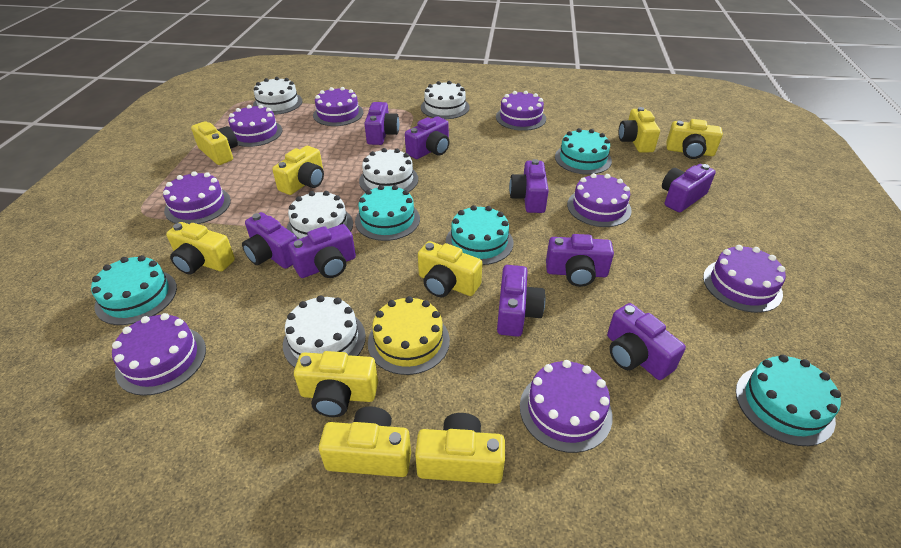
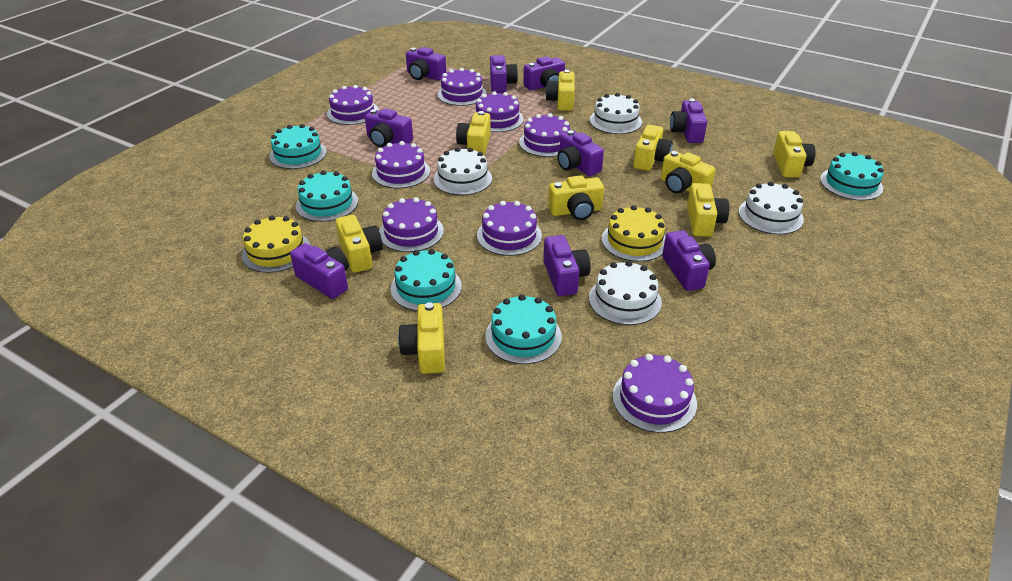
white cake: 5 -> 4
yellow cake: 1 -> 2

